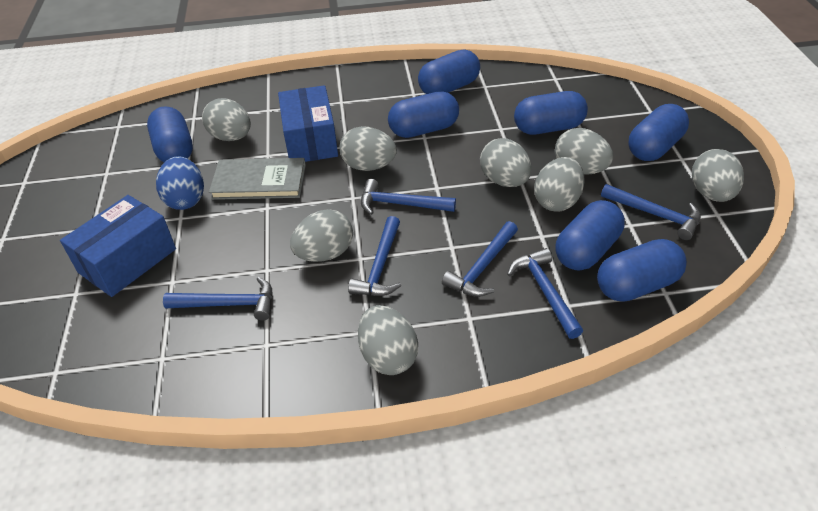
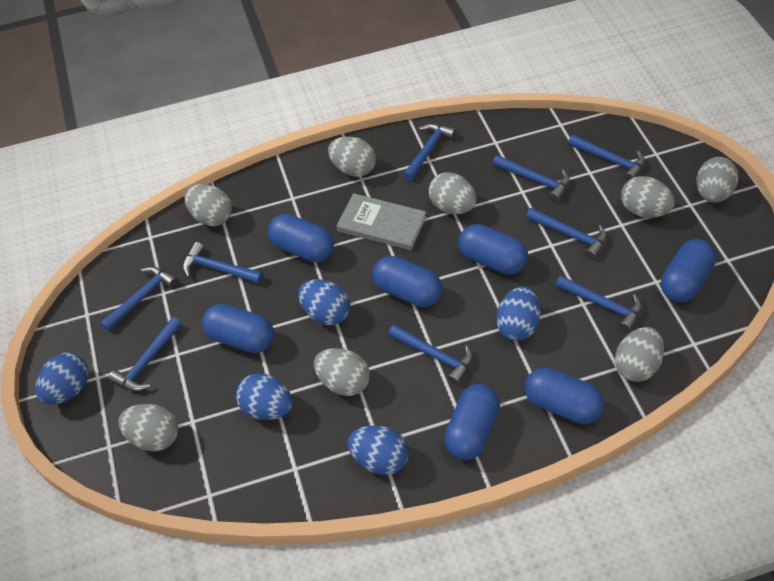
blue box: 2 -> 0
blue egg: 1 -> 5
blue hammer: 6 -> 9

